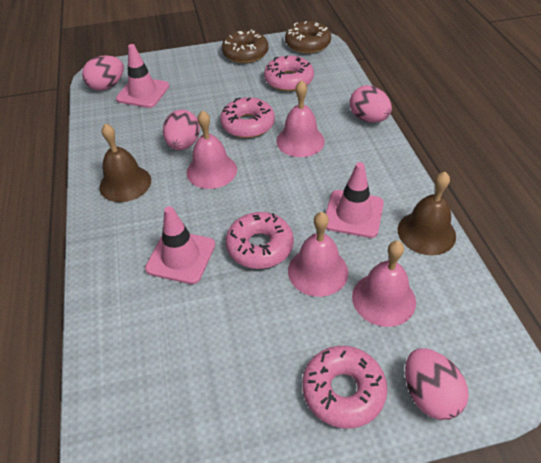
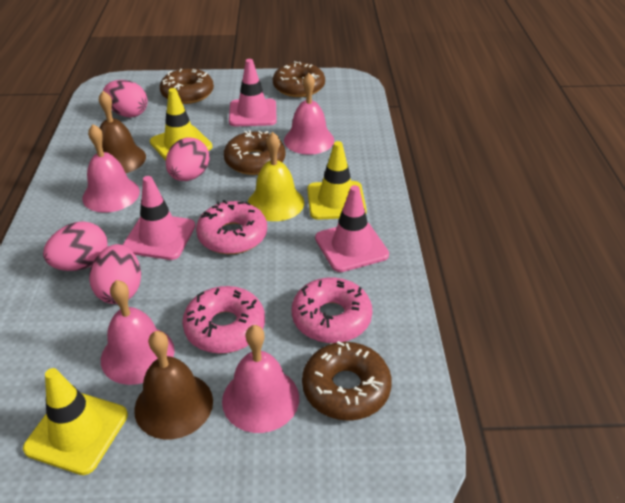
brown donut: 2 -> 4
pink donut: 4 -> 3
yellow bell: 0 -> 1
yellow traffic cone: 0 -> 3

